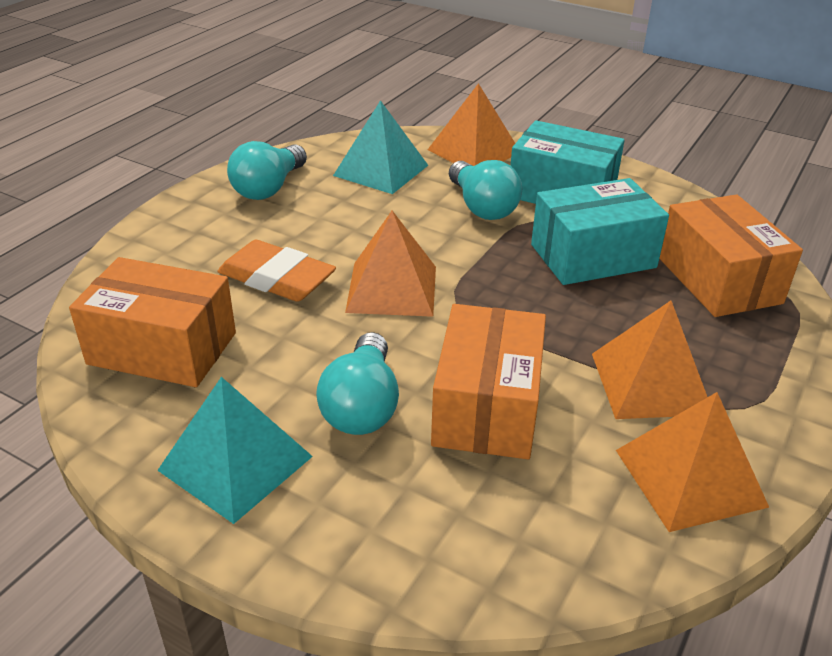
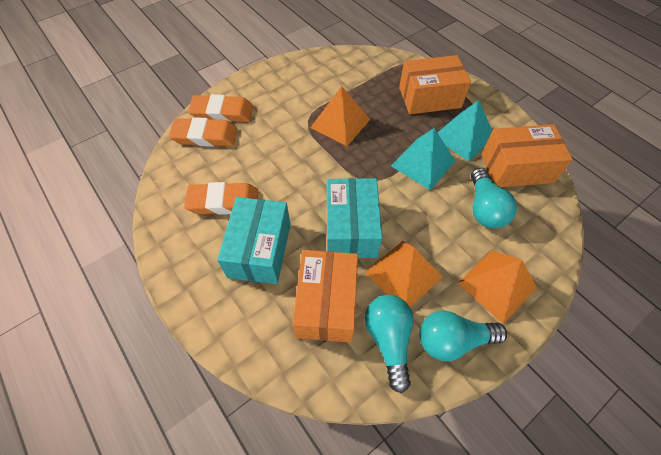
orange eraser: 1 -> 3
orange pyramid: 4 -> 3

